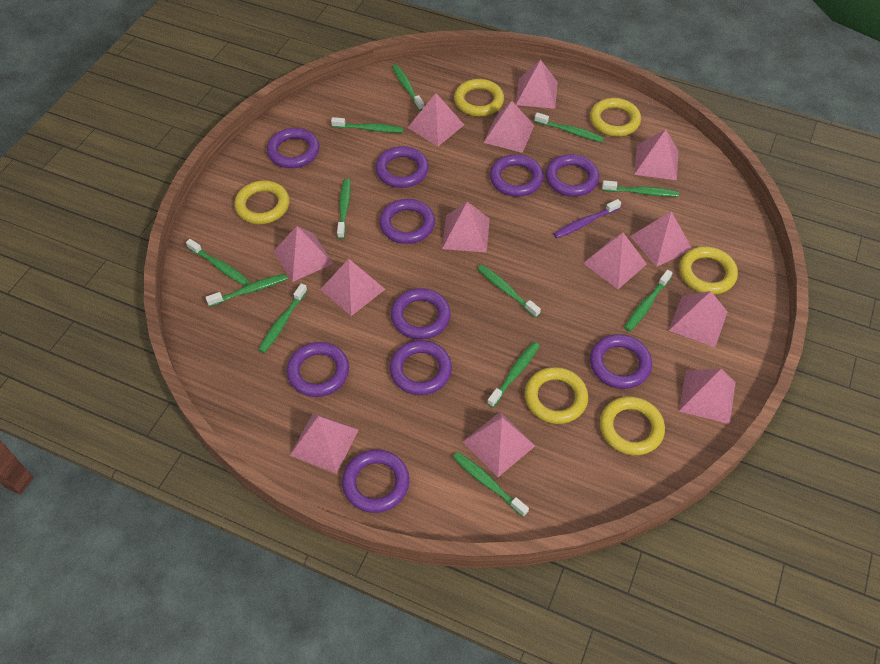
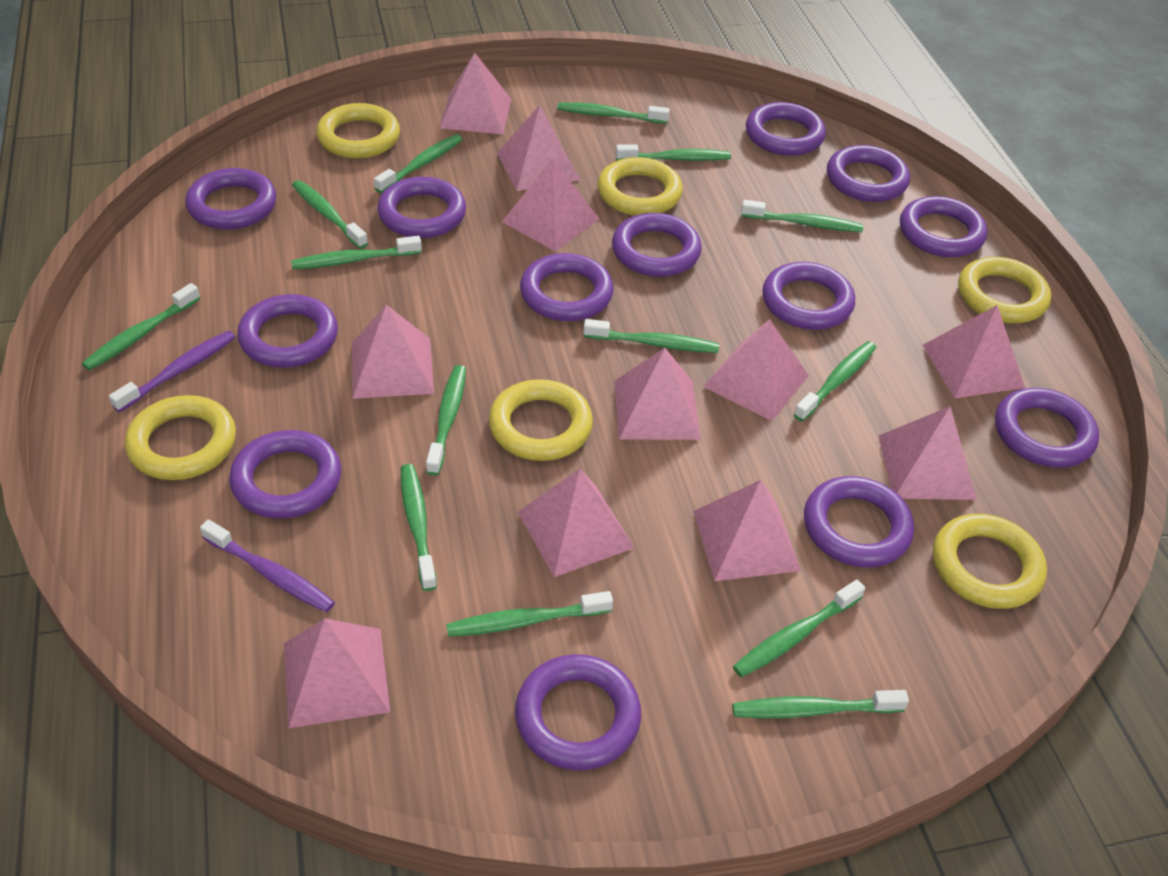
green toothbrush: 12 -> 14
pink pyramid: 13 -> 11
purple ring: 10 -> 13
purple toothbrush: 1 -> 2

